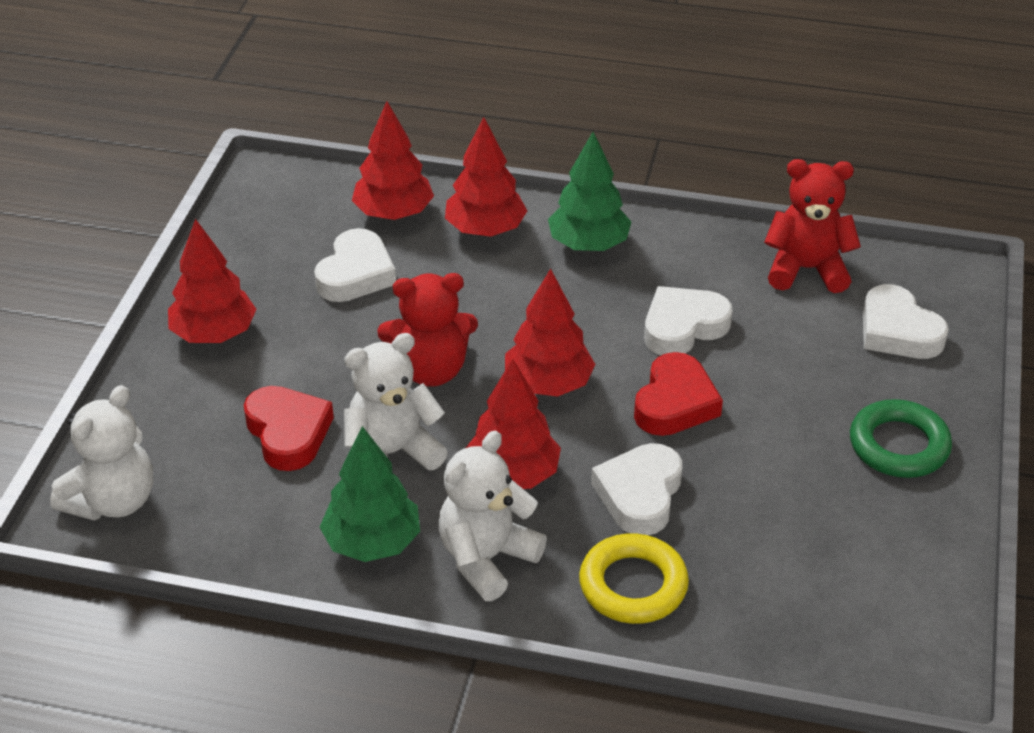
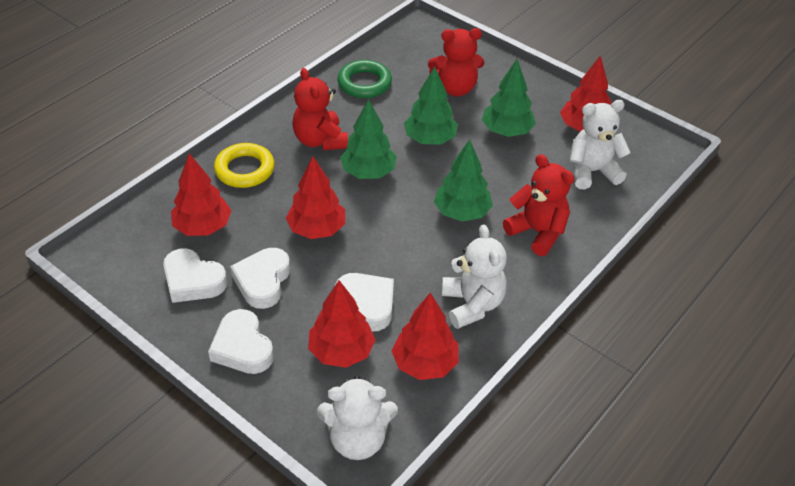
green tree: 2 -> 4
red heart: 2 -> 0
red teddy bear: 2 -> 3

